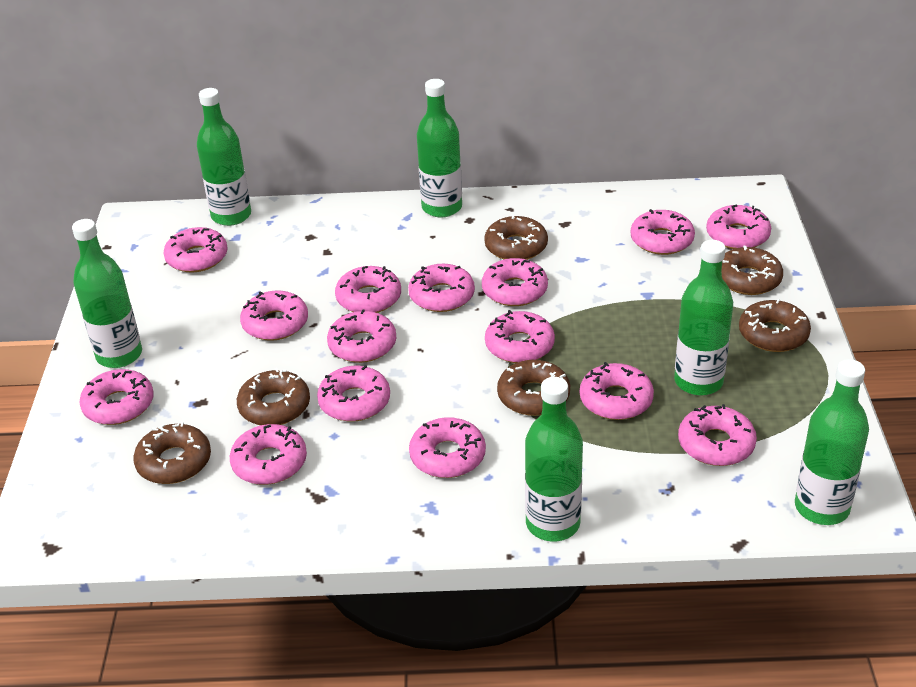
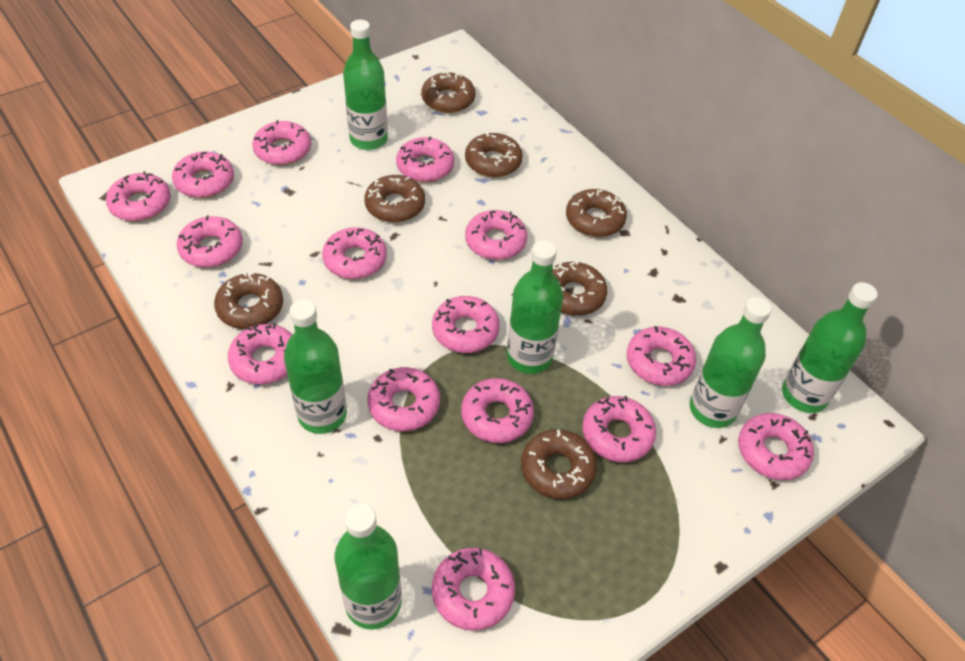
brown donut: 6 -> 7

